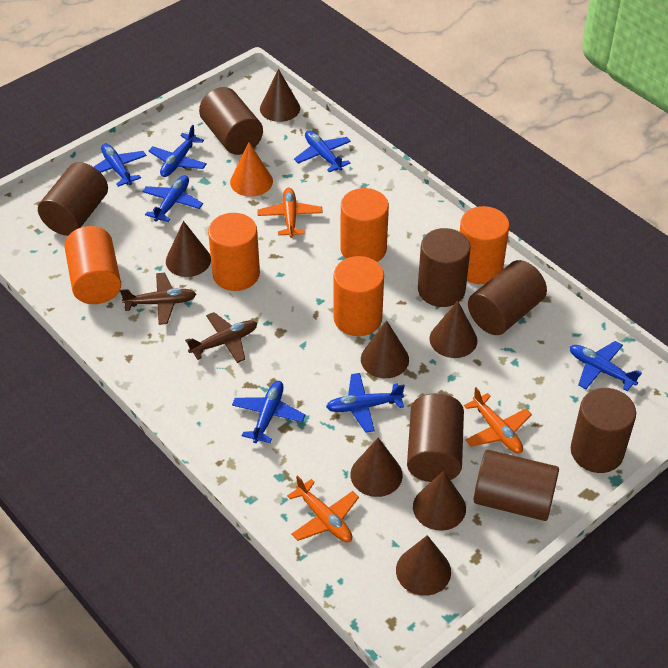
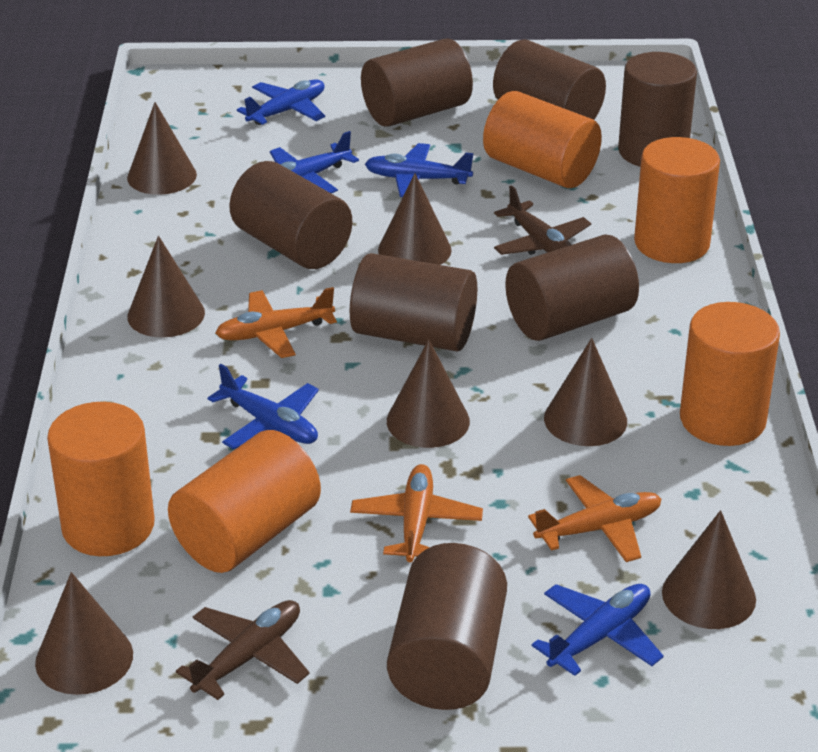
blue plane: 7 -> 5
orange cone: 1 -> 0

